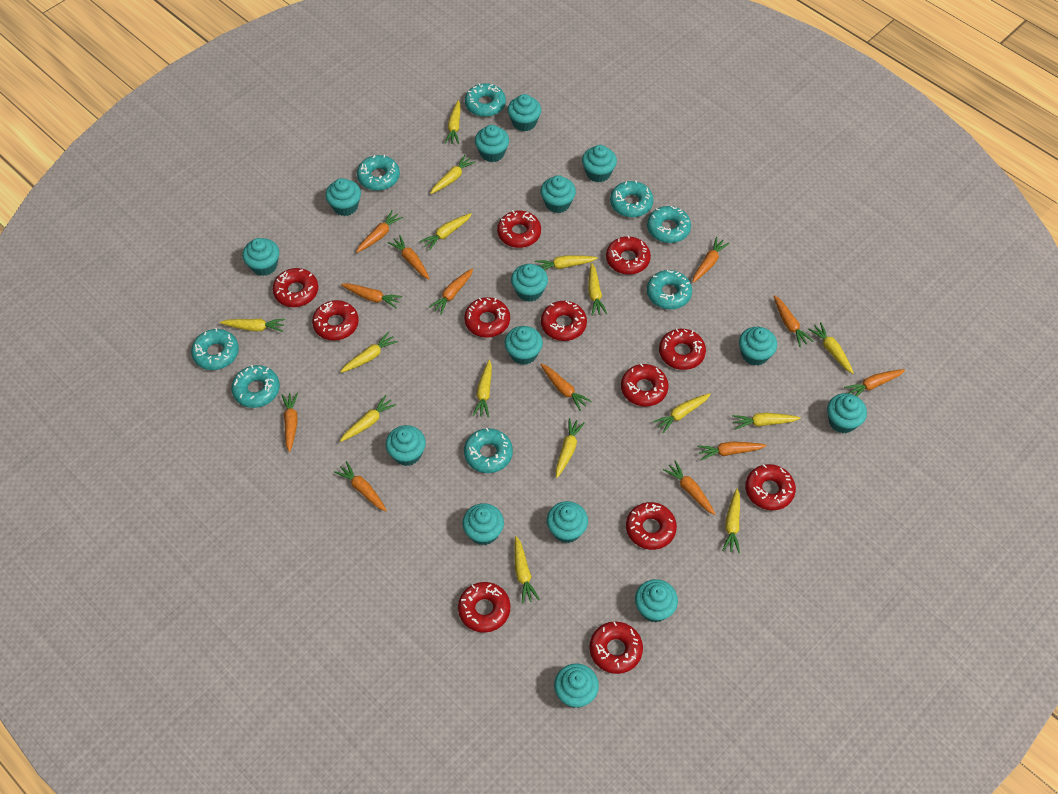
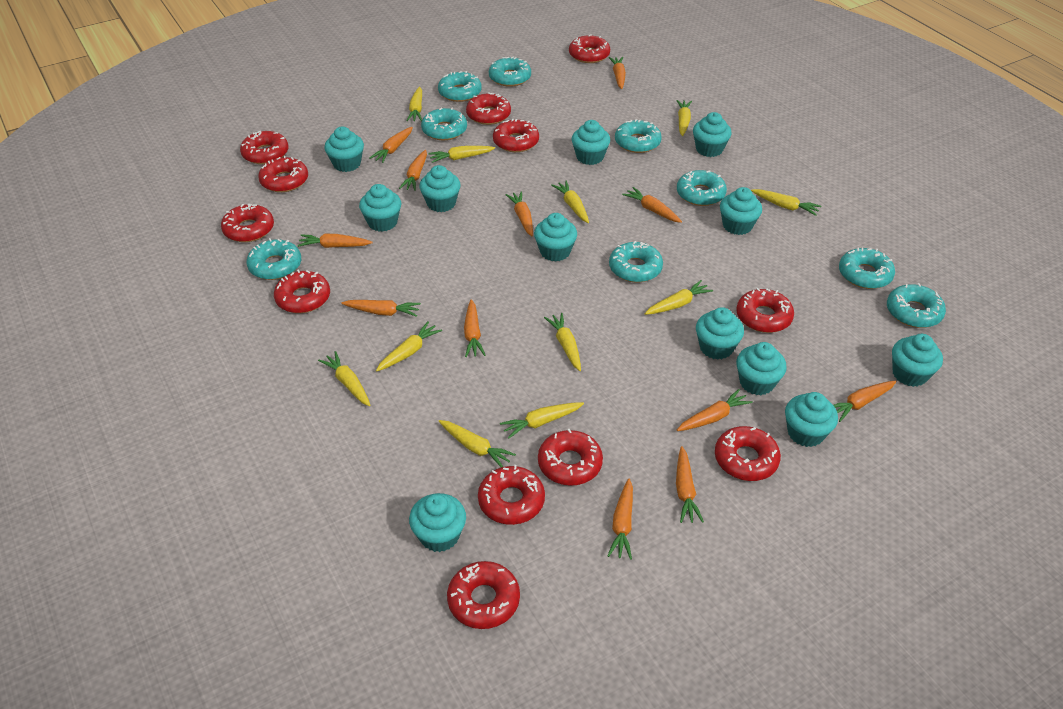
turquoise cupcake: 15 -> 12
turquoise donut: 8 -> 9
yellow carrot: 15 -> 11

